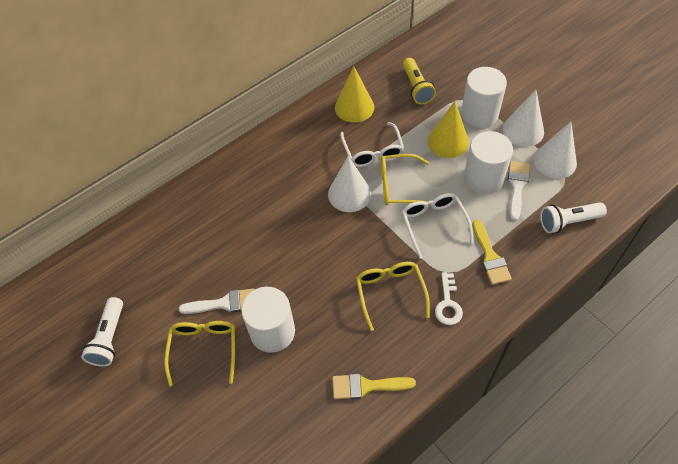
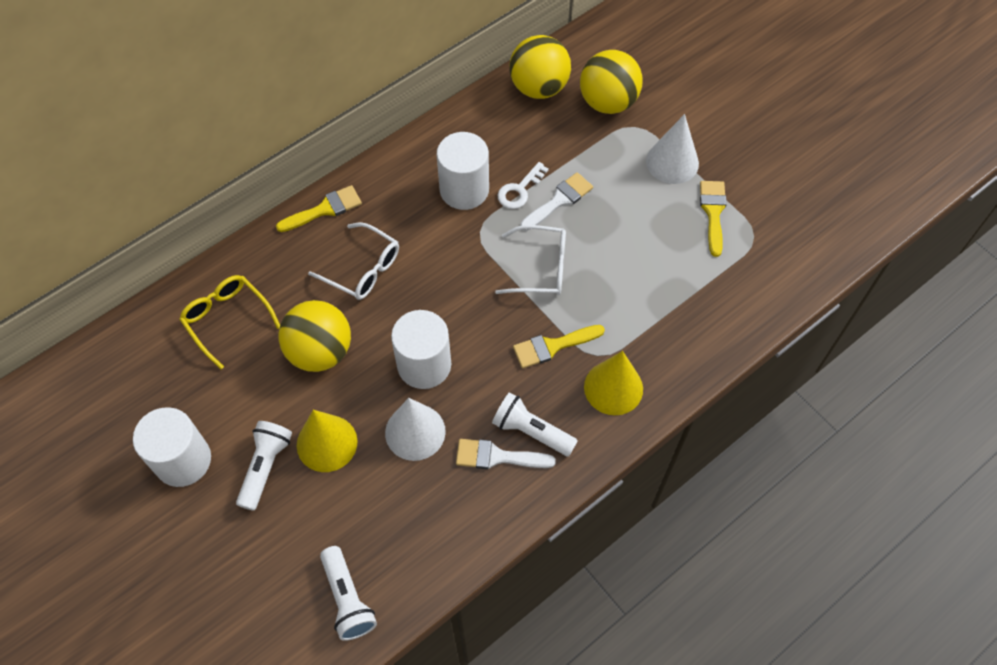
white cone: 3 -> 2
white flashlight: 2 -> 3
yellow ball: 0 -> 3
yellow brush: 2 -> 3
yellow flashlight: 1 -> 0
yellow glasses: 3 -> 1

